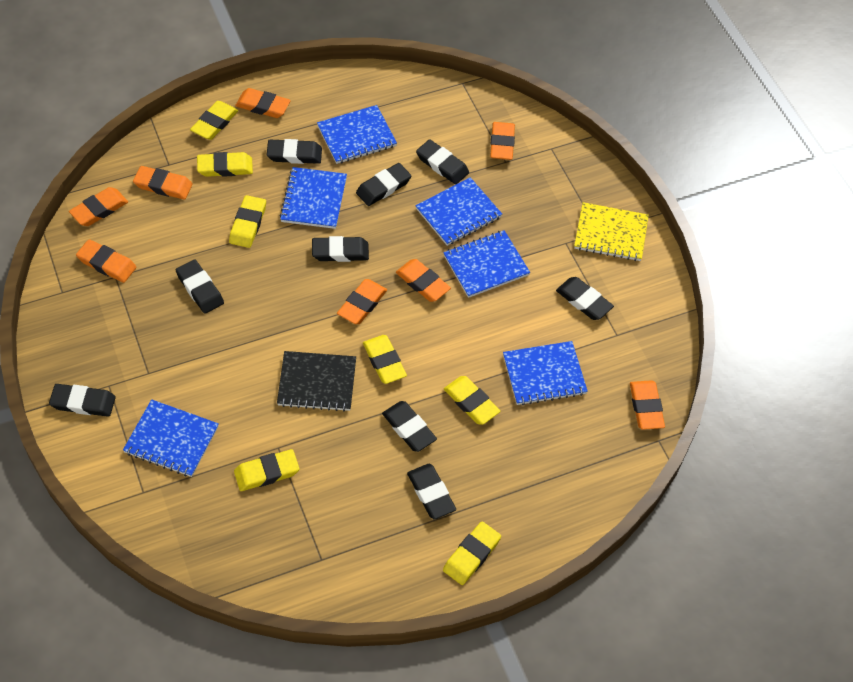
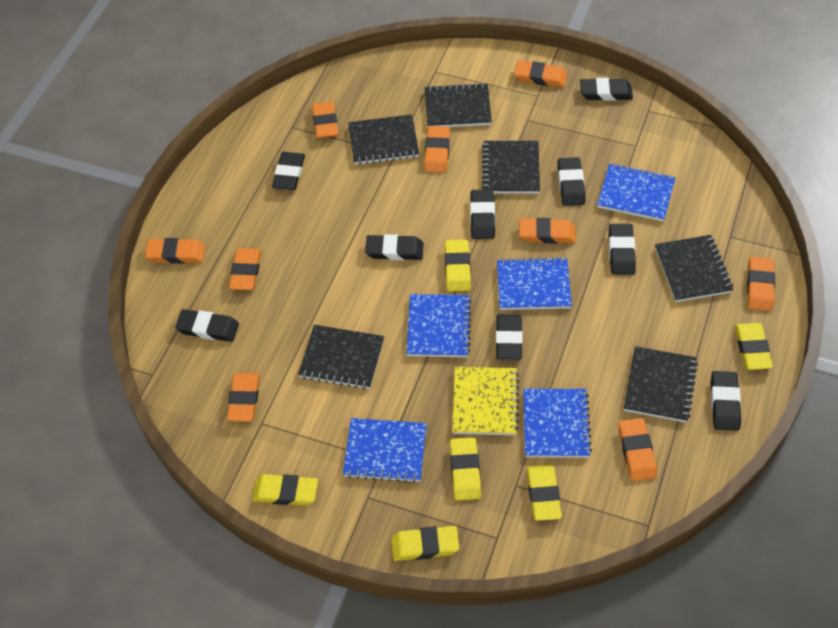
black notebook: 1 -> 6
blue notebook: 6 -> 5
orange eraser: 8 -> 9
yellow eraser: 7 -> 6

